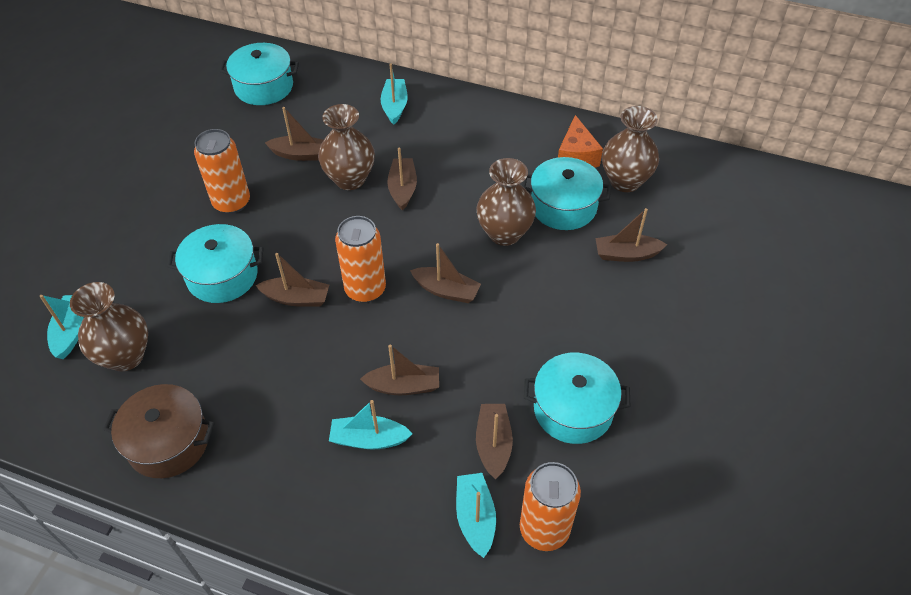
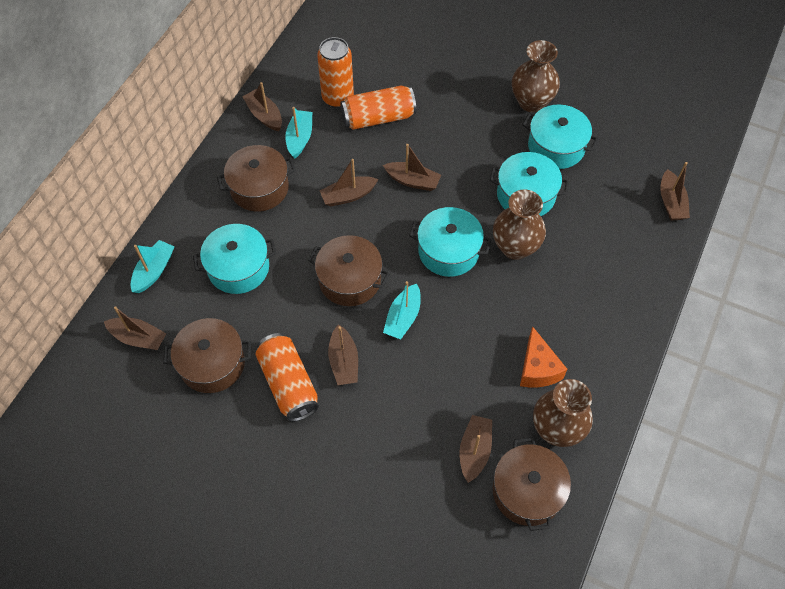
brown pot: 1 -> 4
brown vase: 4 -> 3
turquoise boat: 4 -> 3

